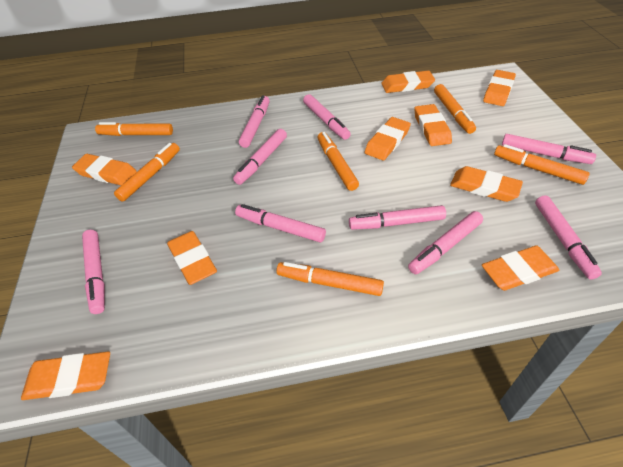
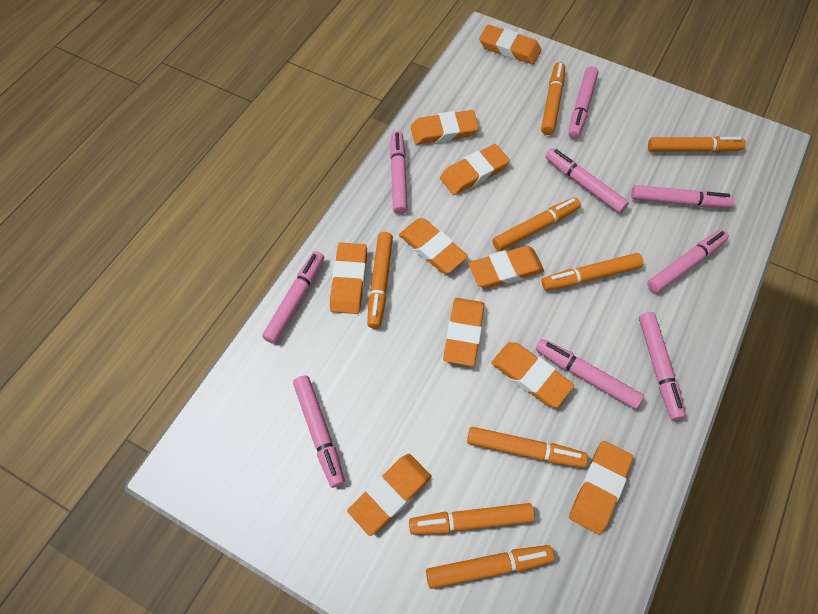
orange eraser: 9 -> 10
orange marker: 6 -> 8

